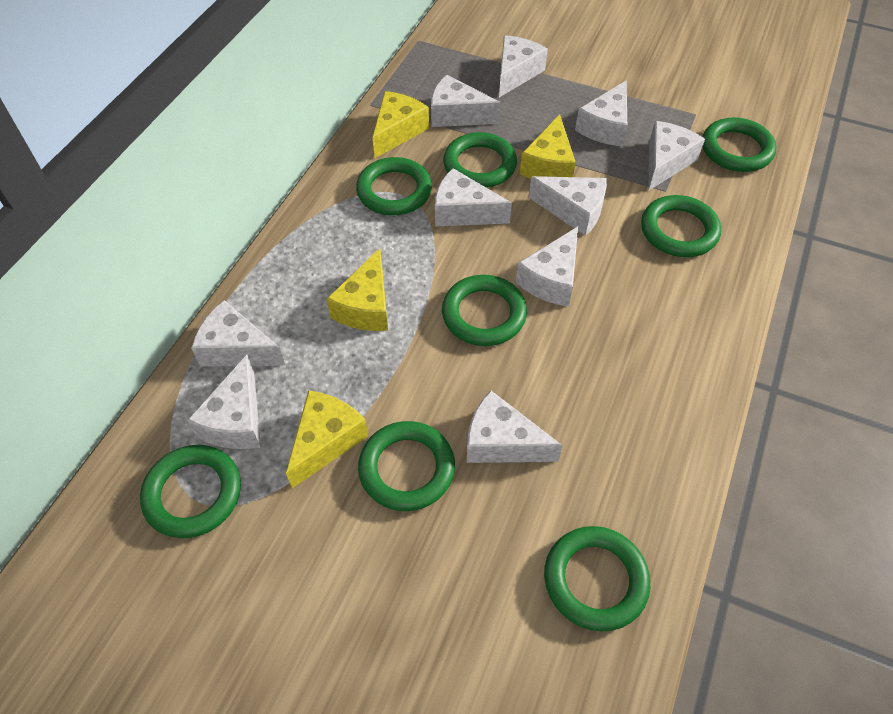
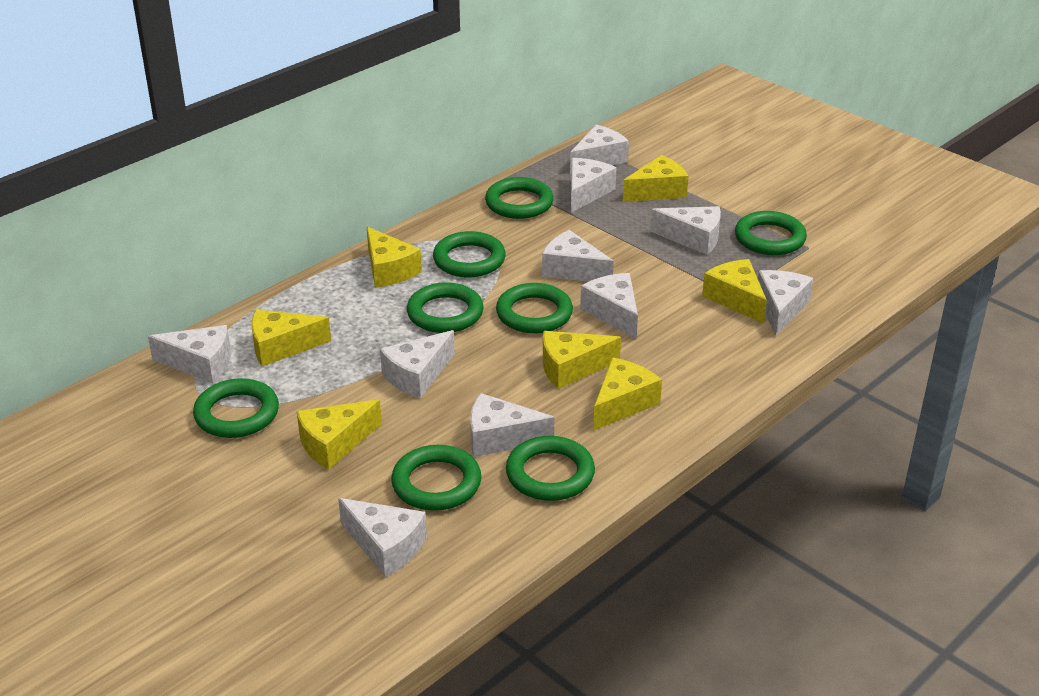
yellow cheese: 4 -> 7

